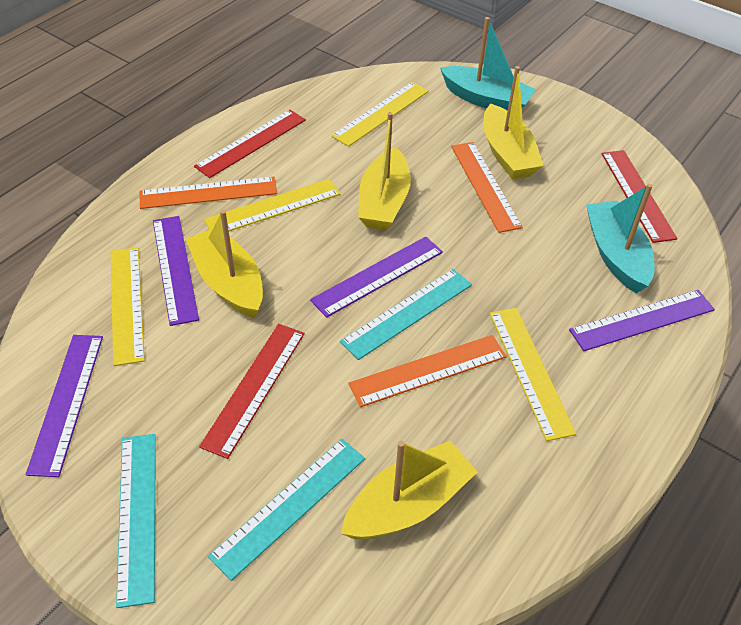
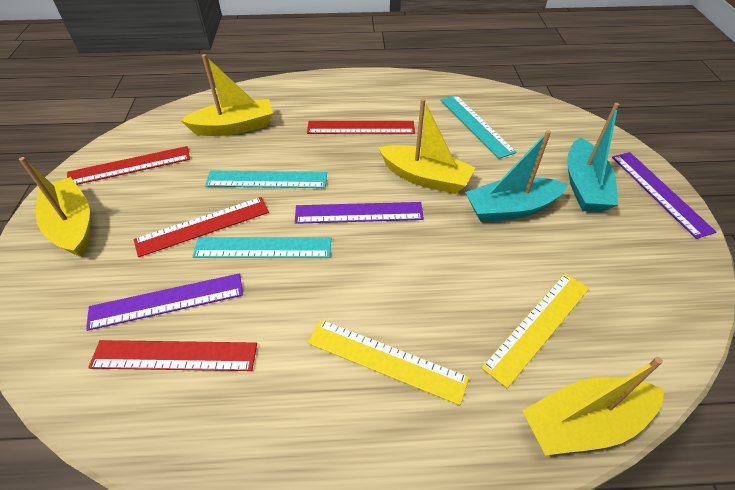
orange ruler: 3 -> 0
purple ruler: 4 -> 3
red ruler: 3 -> 4
yellow ruler: 4 -> 2

